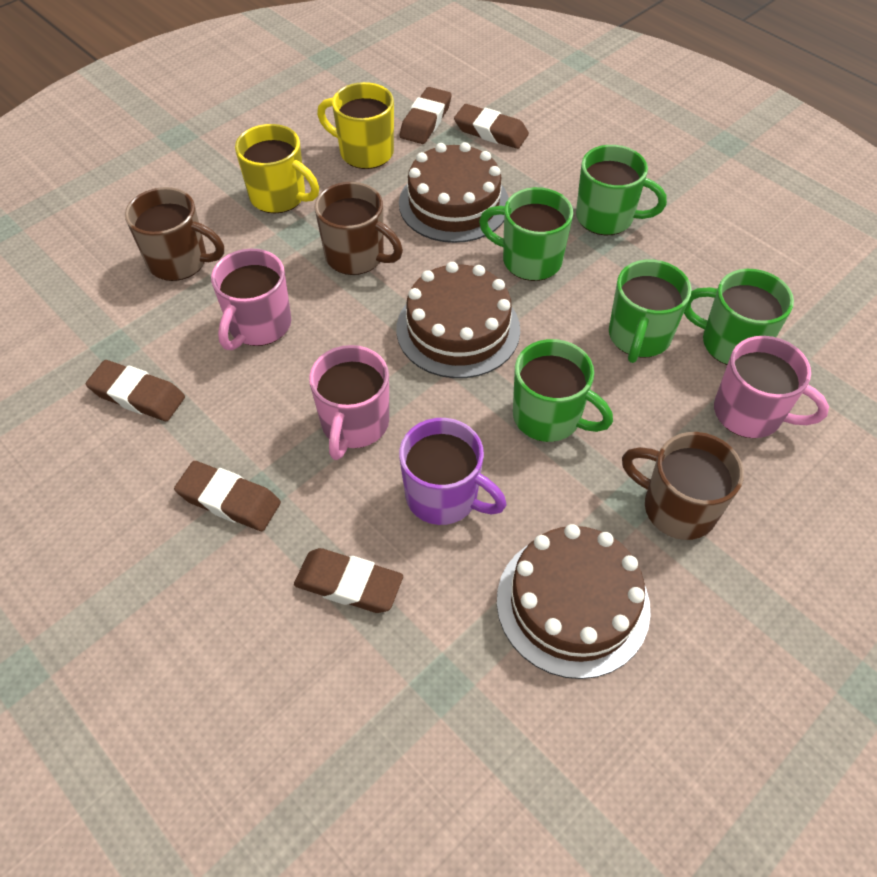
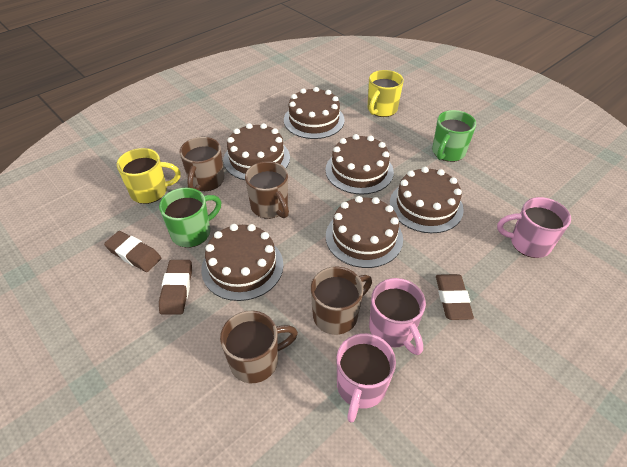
brown cake: 3 -> 6
brown eraser: 5 -> 3
brown mug: 3 -> 4
green mug: 5 -> 2
purple mug: 1 -> 0

